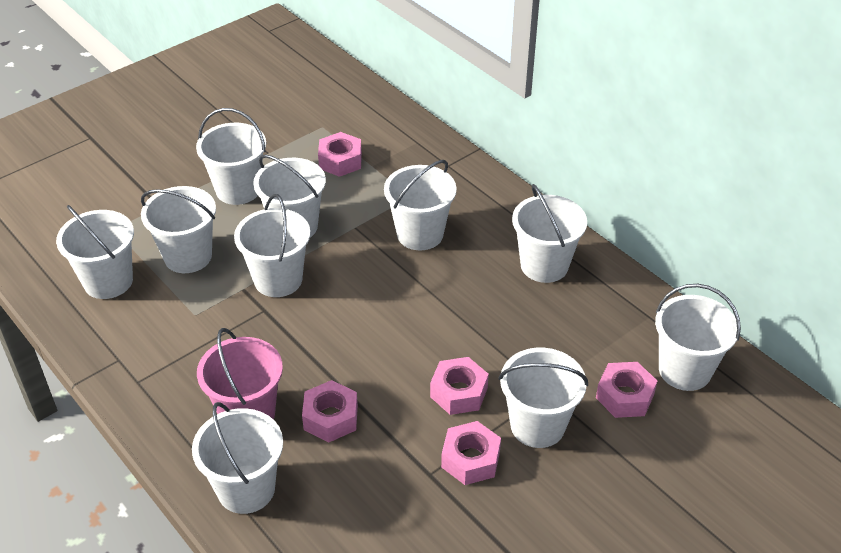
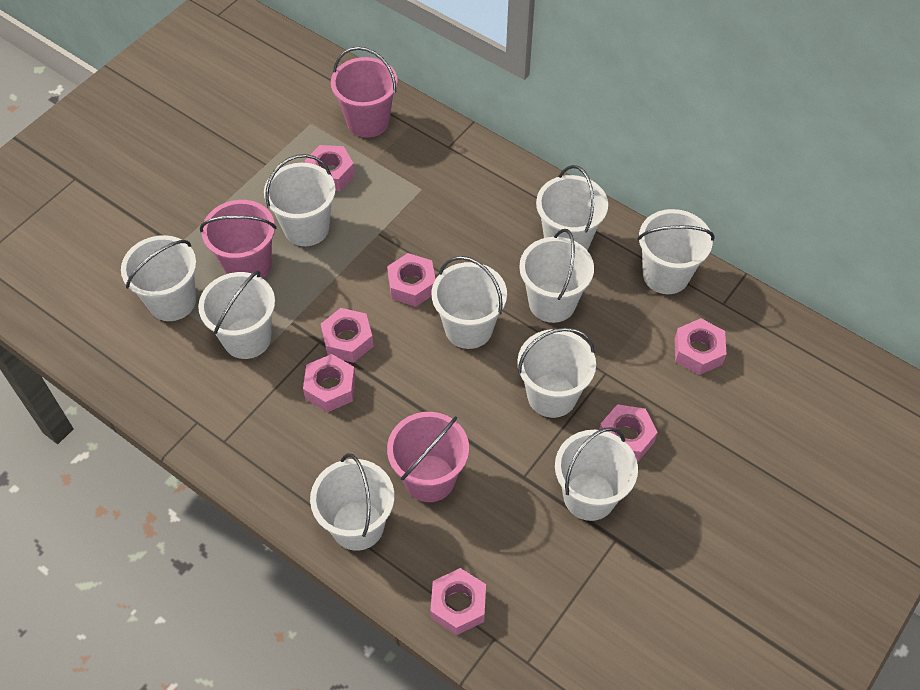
pink bucket: 1 -> 3
pink nut: 5 -> 7

